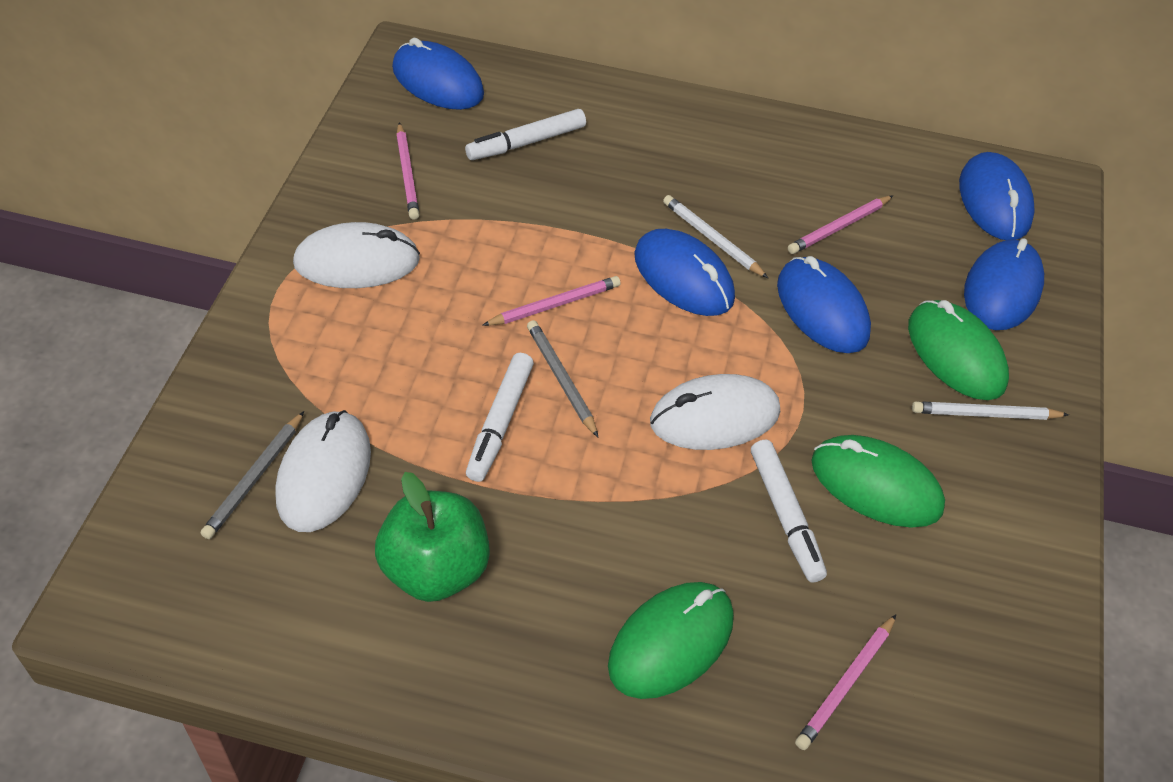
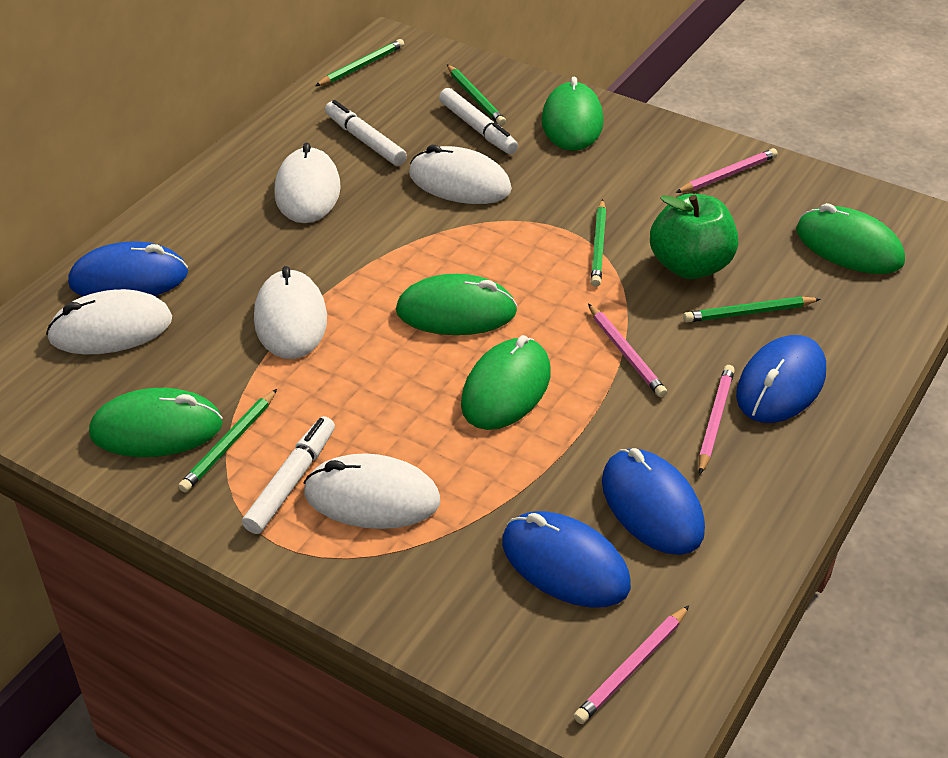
blue mouse: 5 -> 4
green mouse: 3 -> 5
green pencil: 0 -> 5
grey pencil: 2 -> 0
white mouse: 3 -> 5
white pencil: 2 -> 0

